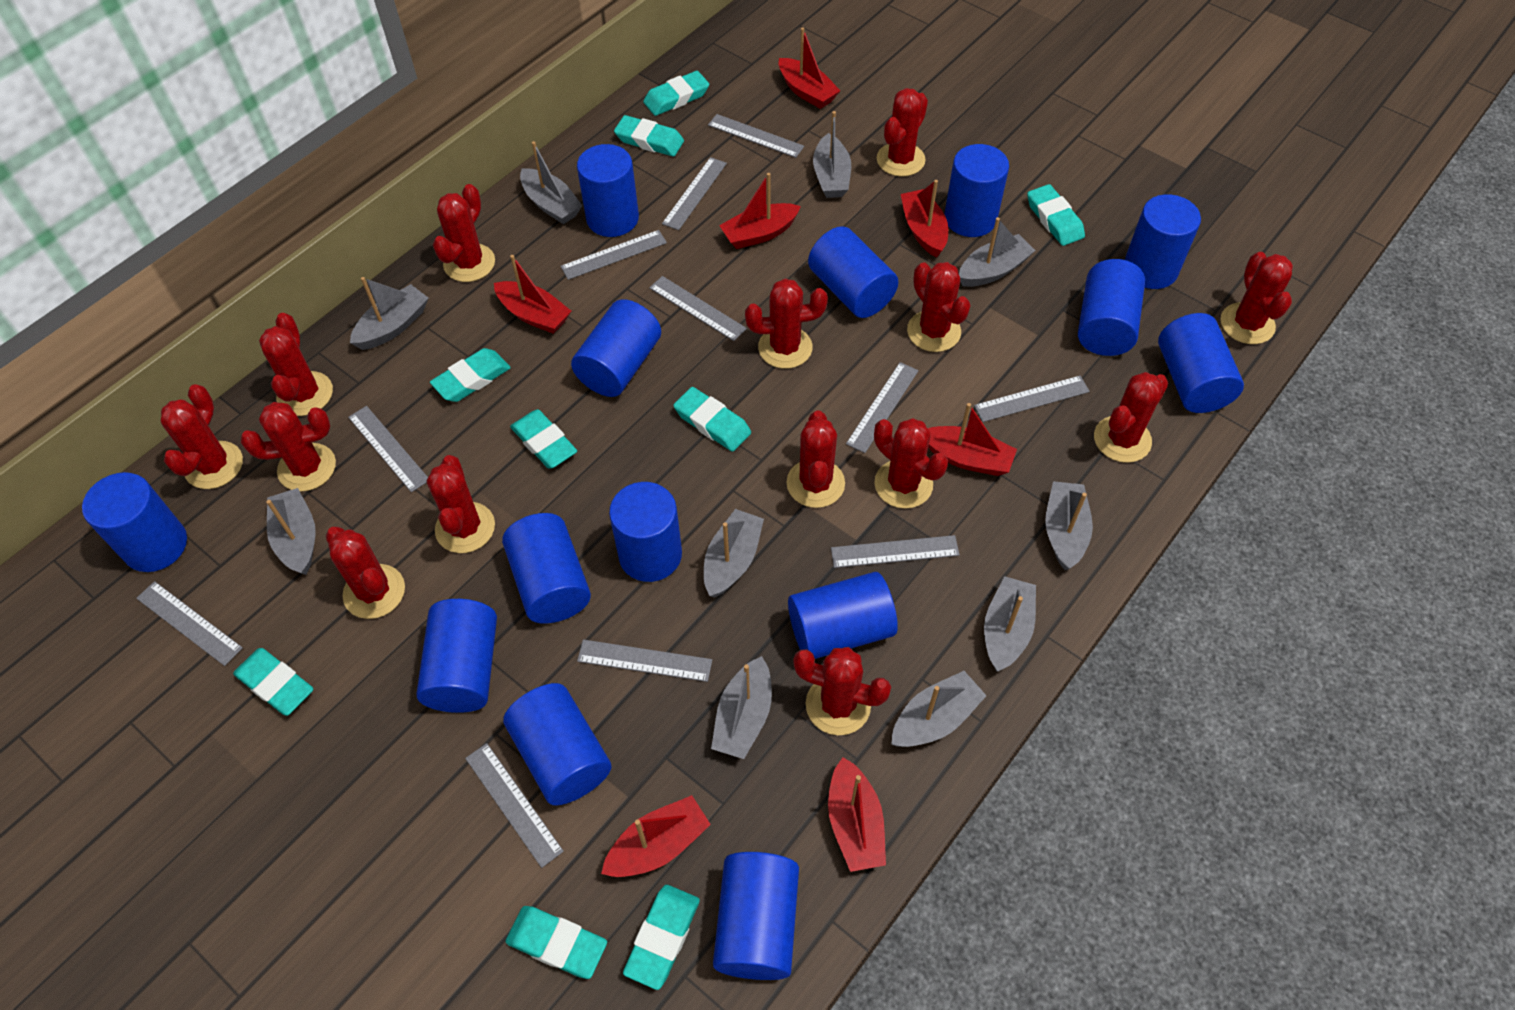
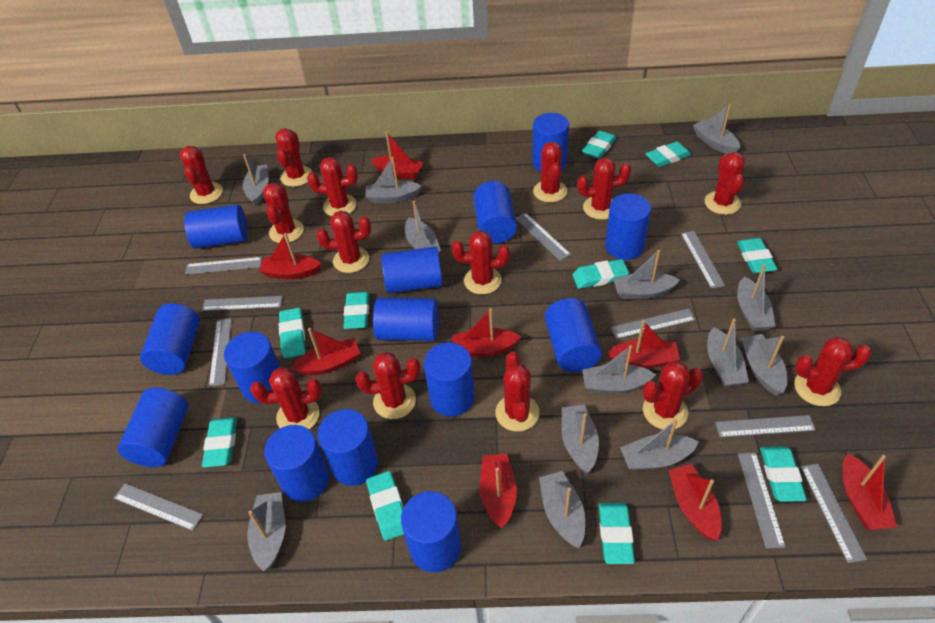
grey boat: 10 -> 13
grey ruler: 11 -> 10
red boat: 7 -> 8
turquoise eraser: 9 -> 10

